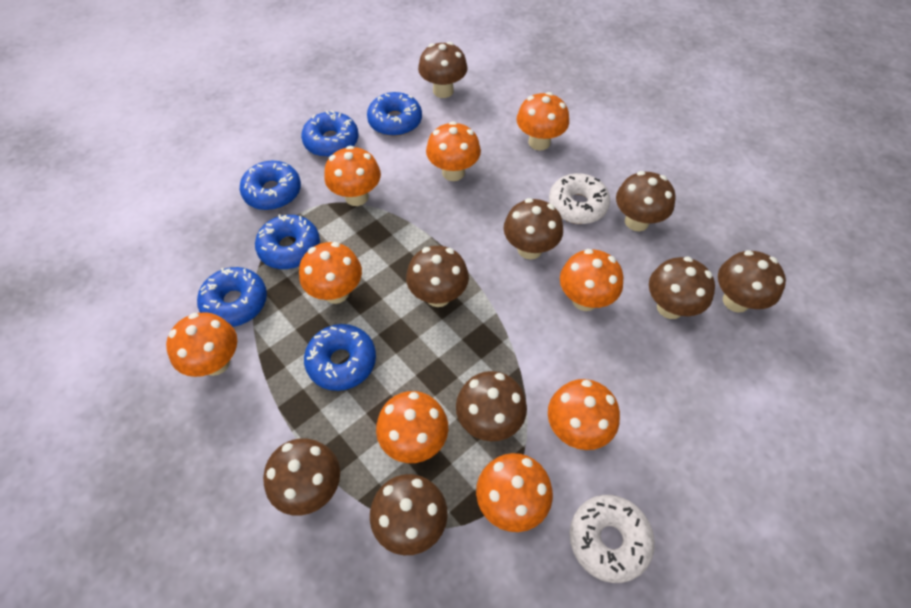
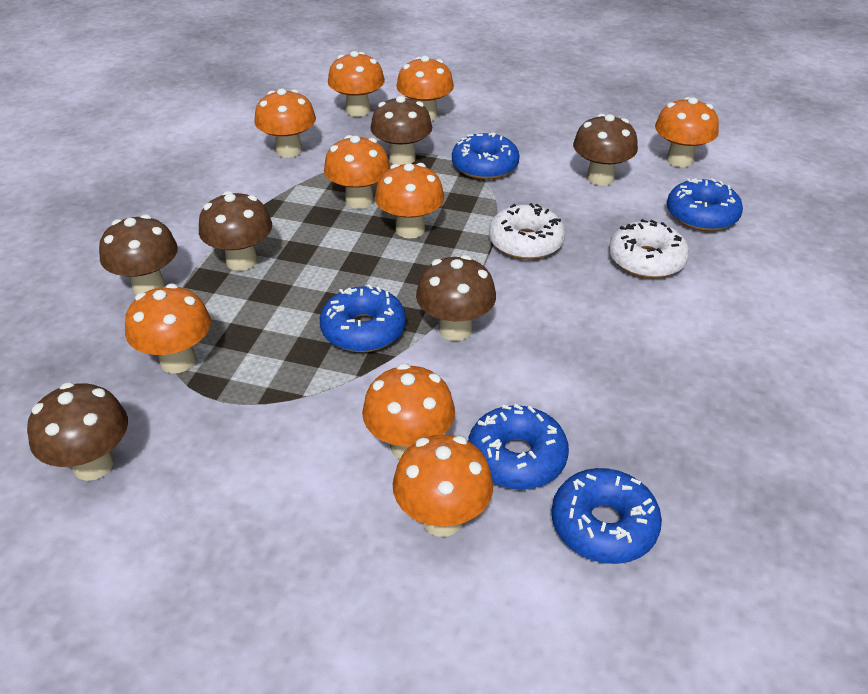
blue donut: 6 -> 5
brown mushroom: 9 -> 6

